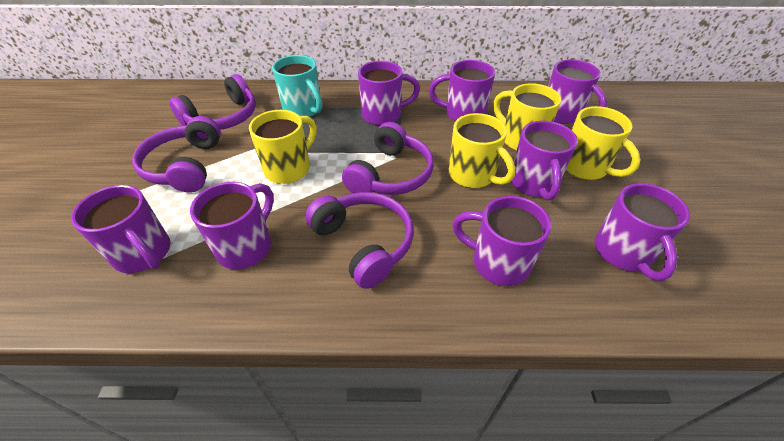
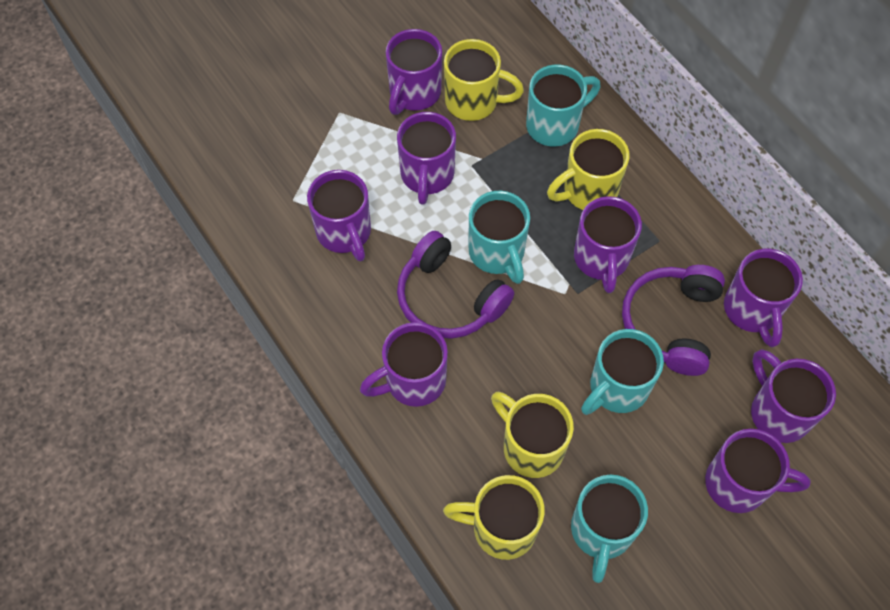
purple headphones: 4 -> 2
turquoise mug: 1 -> 4

